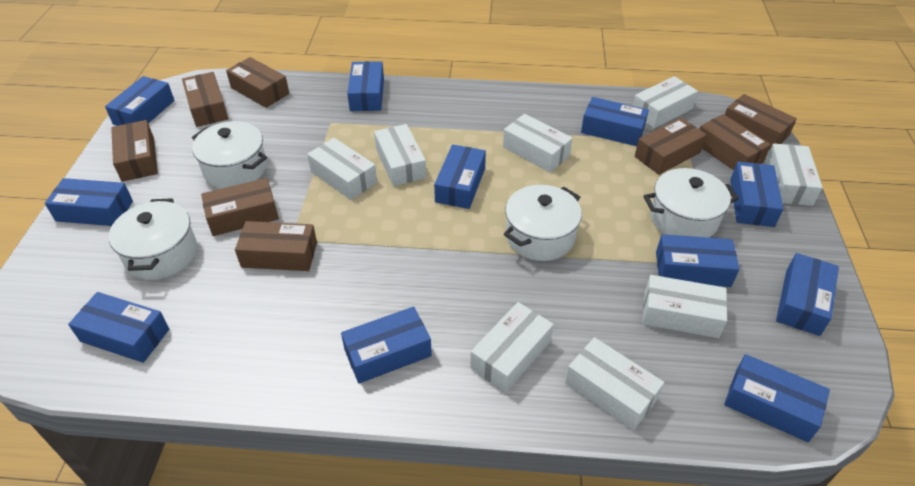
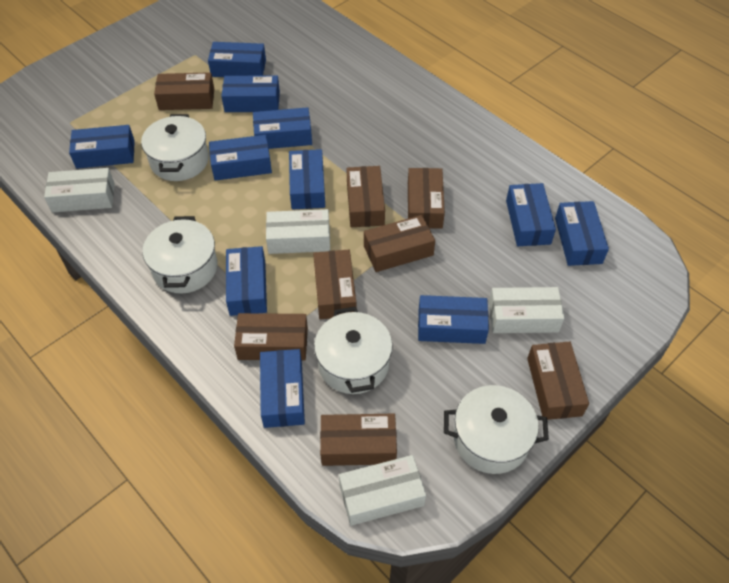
white box: 8 -> 4

